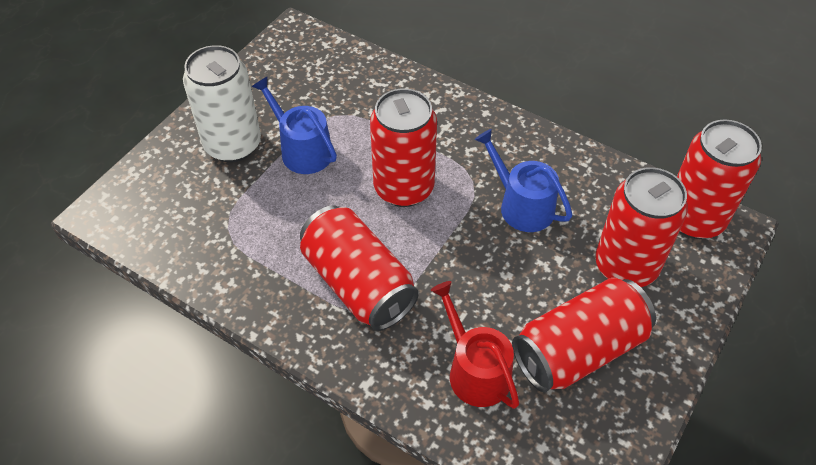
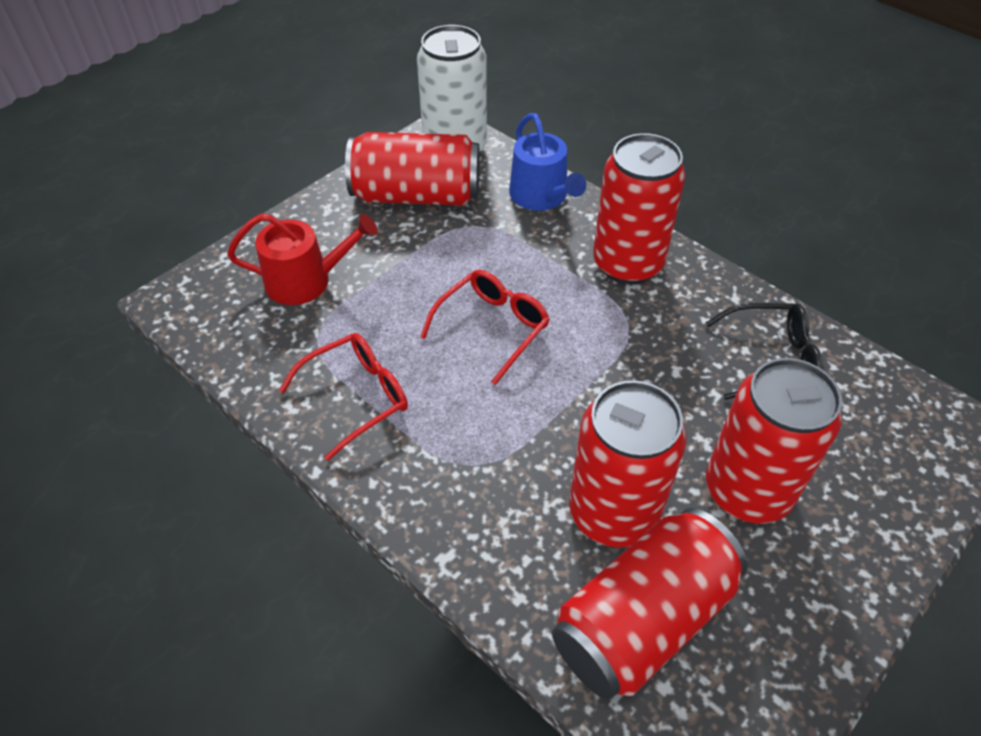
black glasses: 0 -> 1
blue watering can: 2 -> 1
red glasses: 0 -> 2

